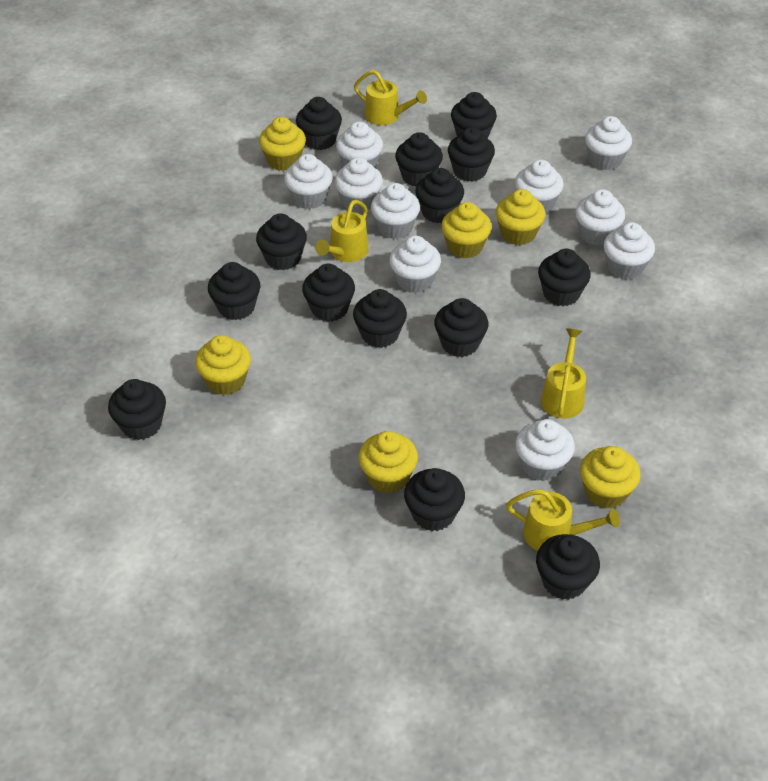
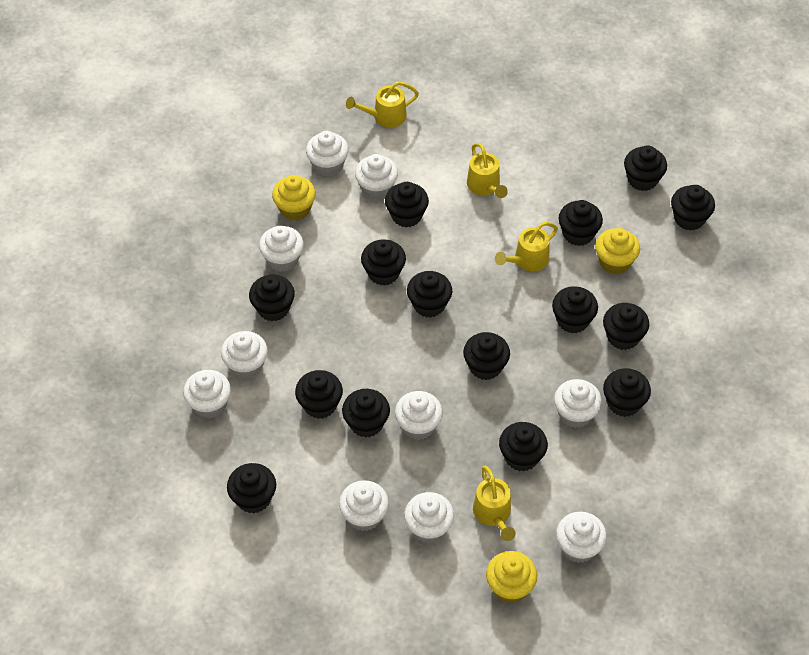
black cupcake: 14 -> 15
yellow cupcake: 6 -> 3

